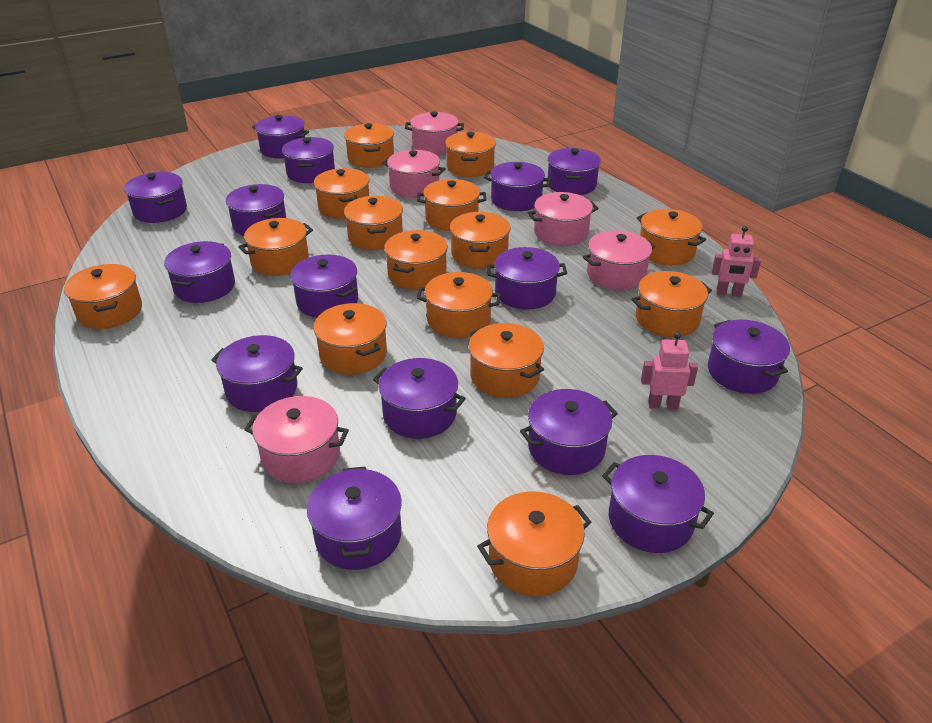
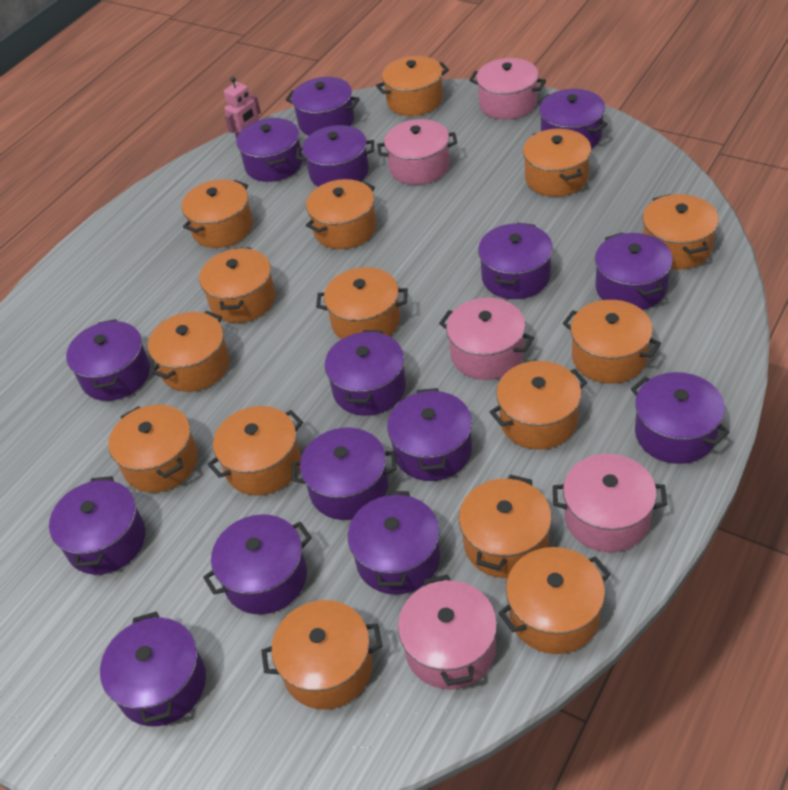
pink robot: 2 -> 1

